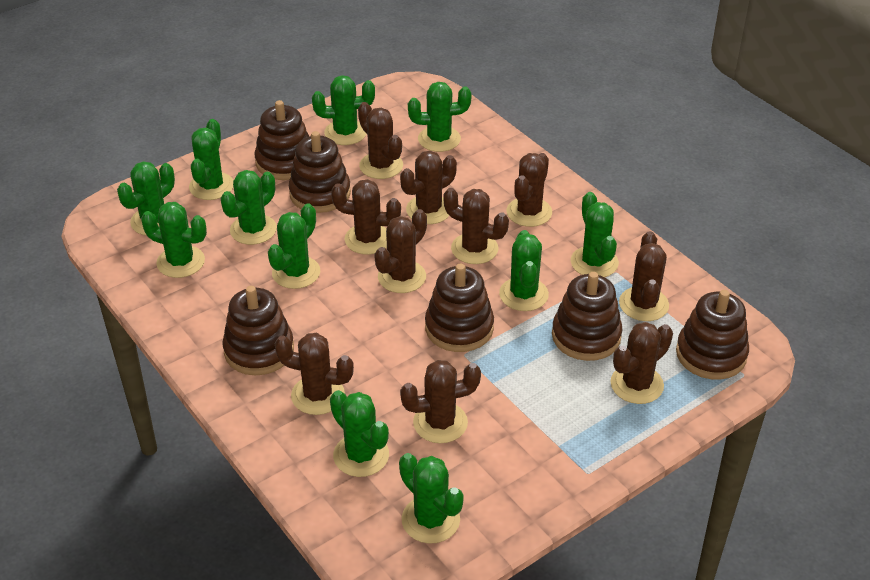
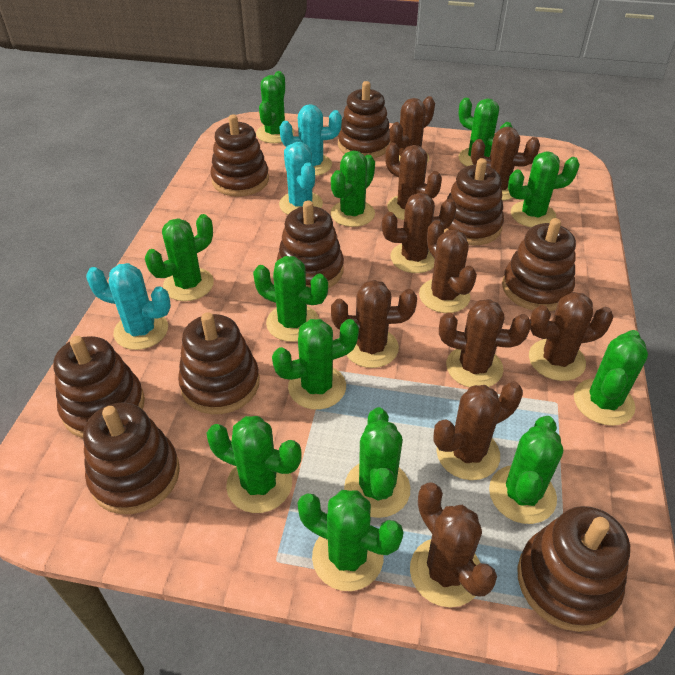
brown stacking toy: 6 -> 9
green cactus: 11 -> 12
turquoise cactus: 0 -> 3

